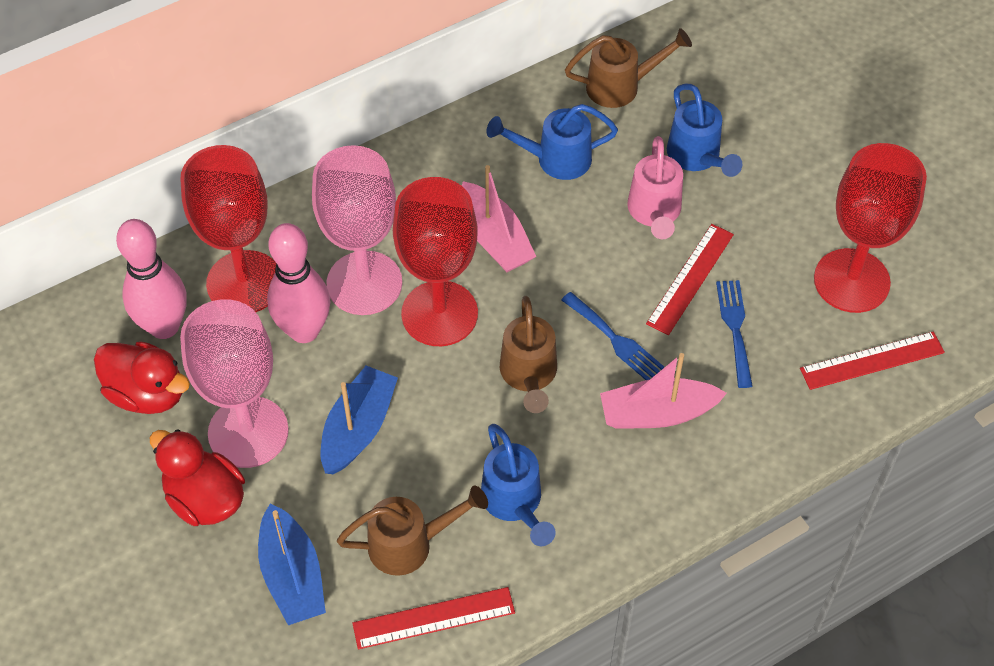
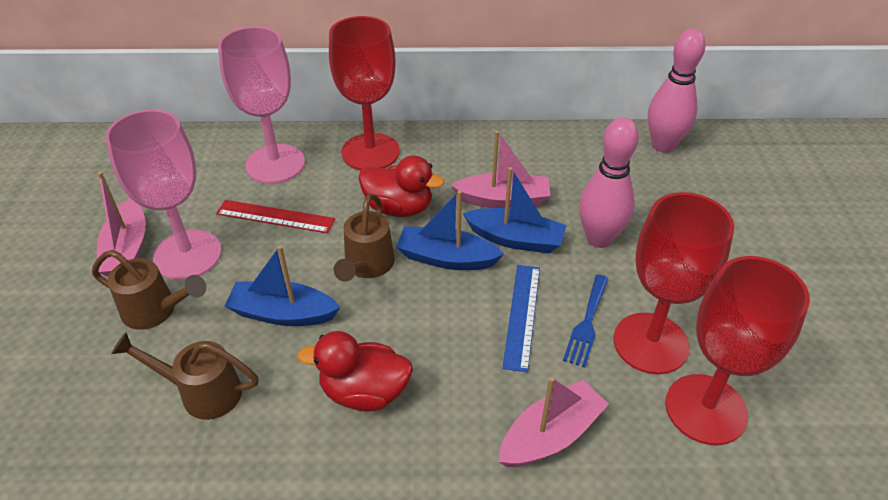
blue boat: 2 -> 3
blue fork: 2 -> 1
blue ruler: 0 -> 1
blue watering can: 3 -> 0
pink boat: 2 -> 3
pink watering can: 1 -> 0
red ruler: 3 -> 1

